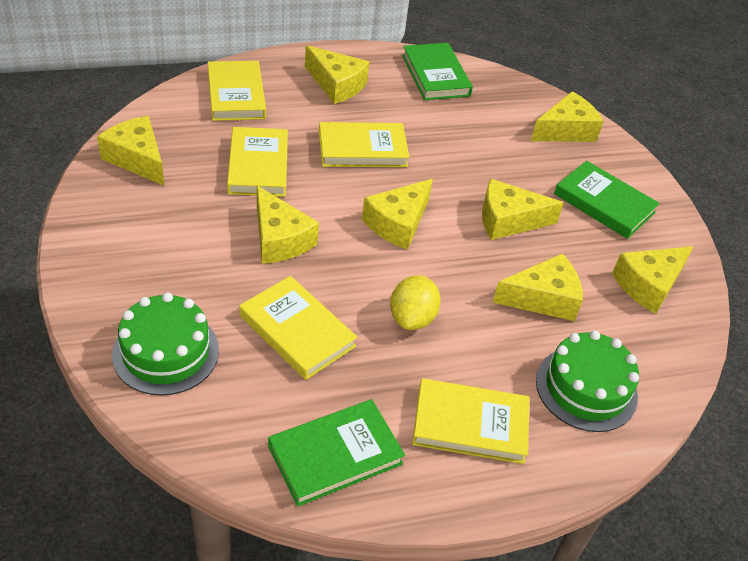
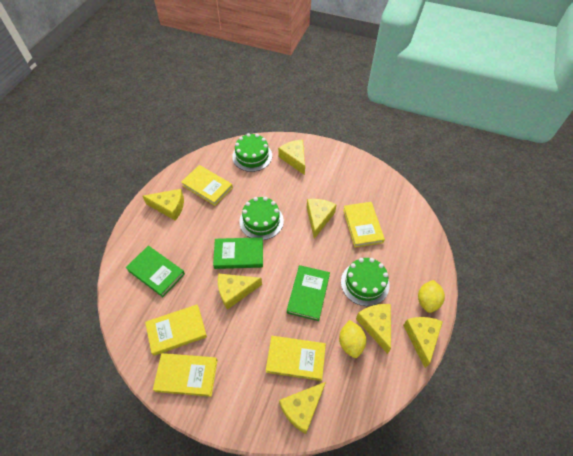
green cake: 2 -> 3
yellow cheese: 8 -> 7
yellow lemon: 1 -> 2

